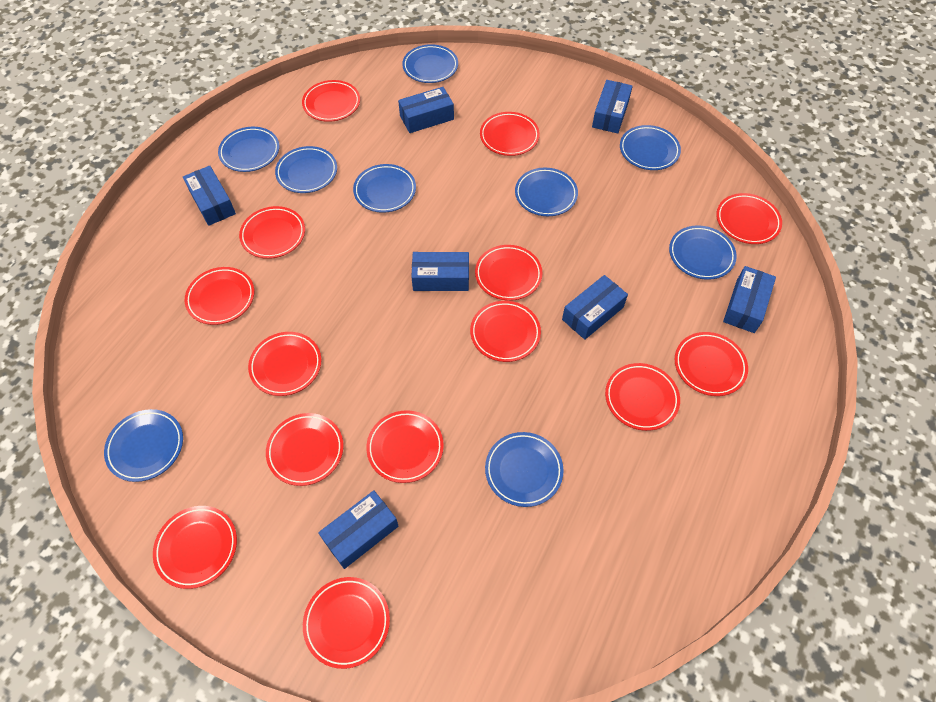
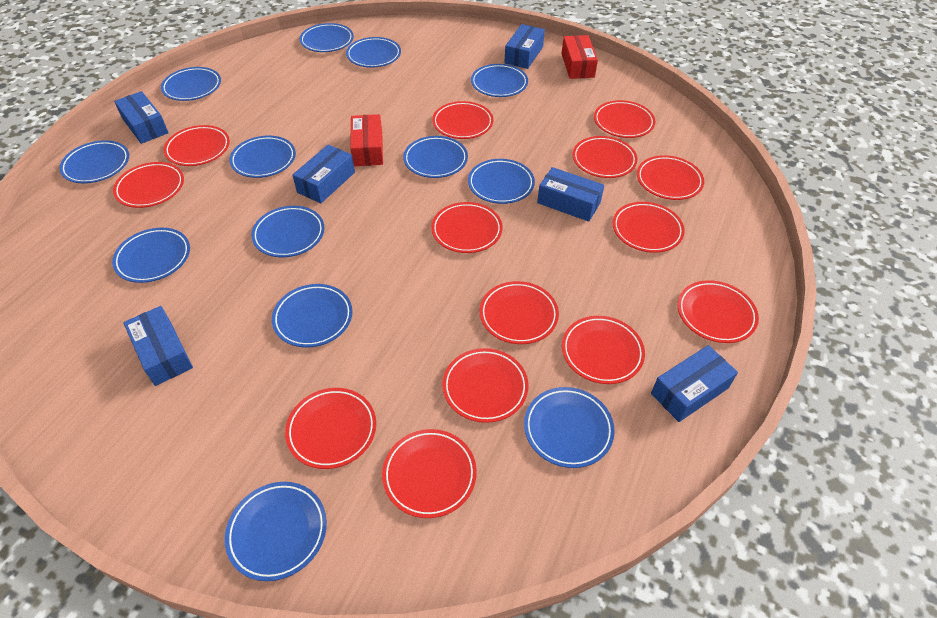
blue box: 7 -> 6
blue plate: 9 -> 13
red box: 0 -> 2

